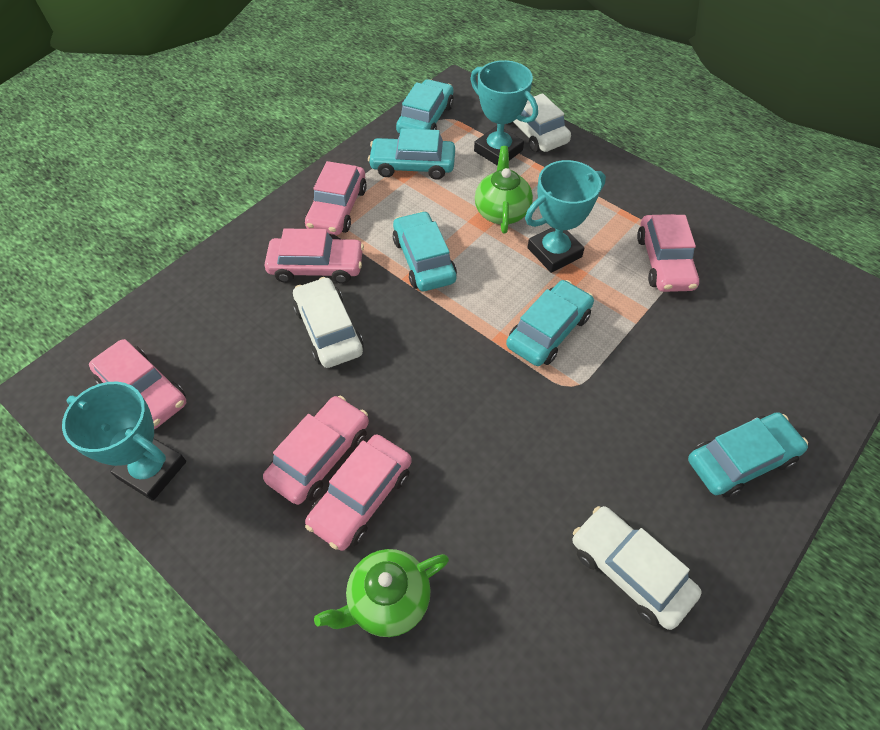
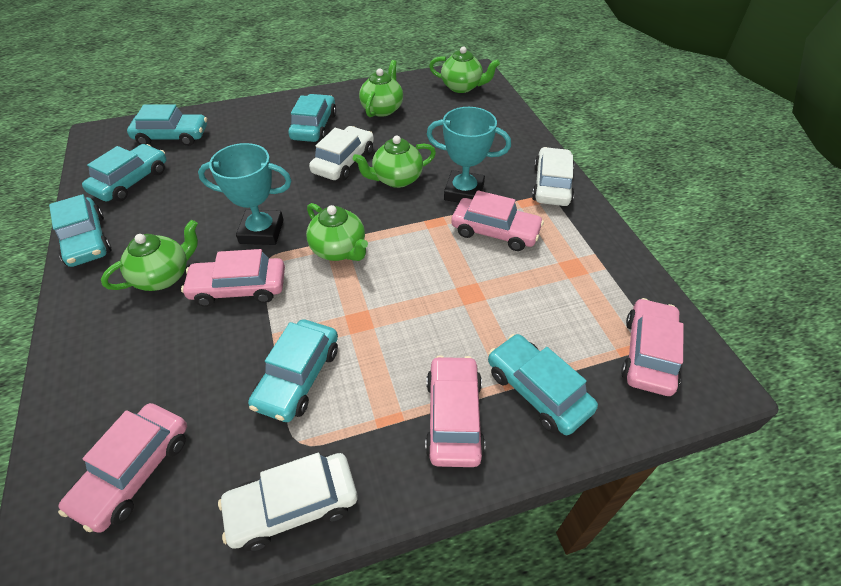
green teapot: 2 -> 5
pink car: 6 -> 5
turquoise car: 5 -> 6
turquoise trophy: 3 -> 2

